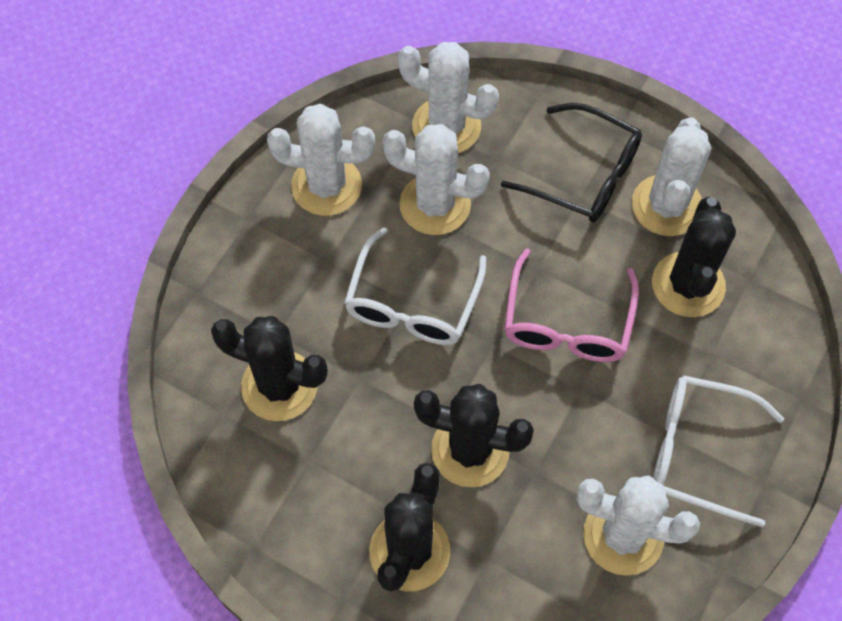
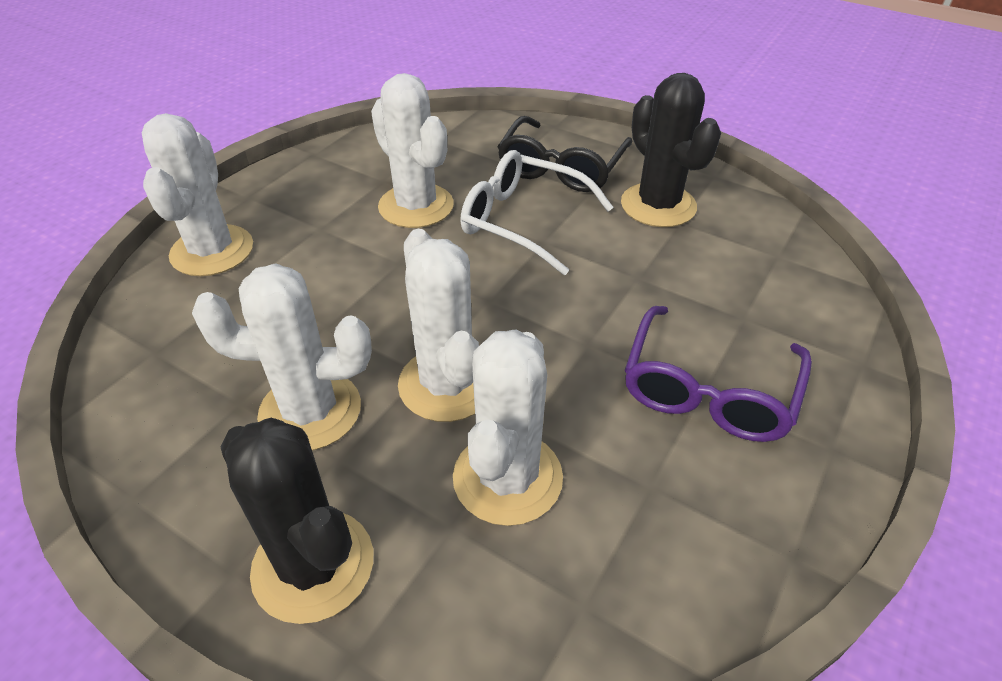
black cactus: 4 -> 2
pink glasses: 1 -> 0
purple glasses: 0 -> 1
white glasses: 2 -> 1

